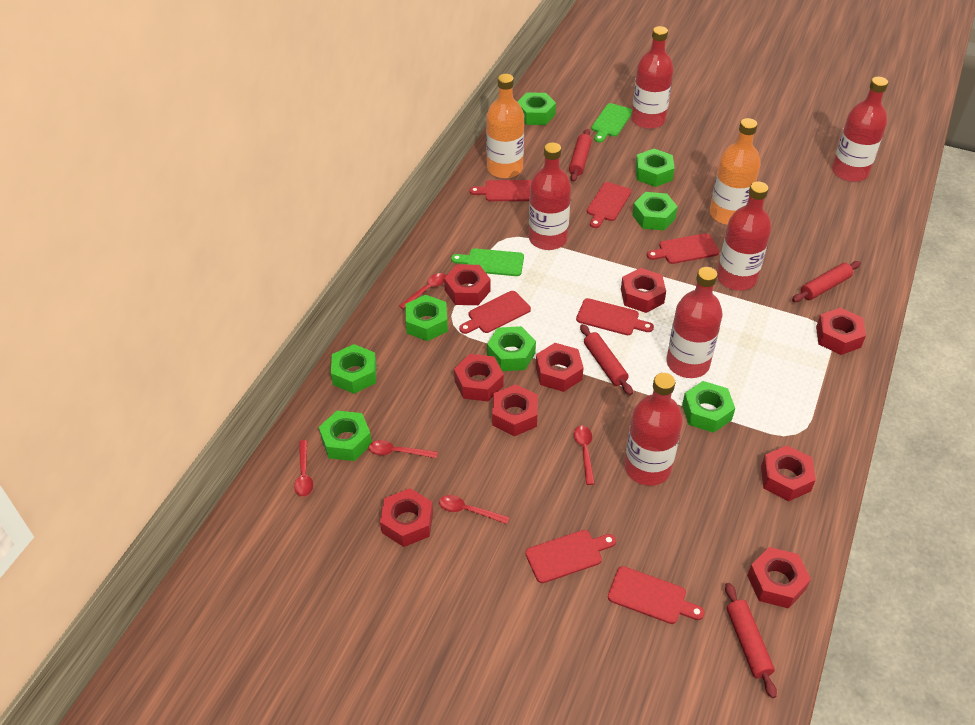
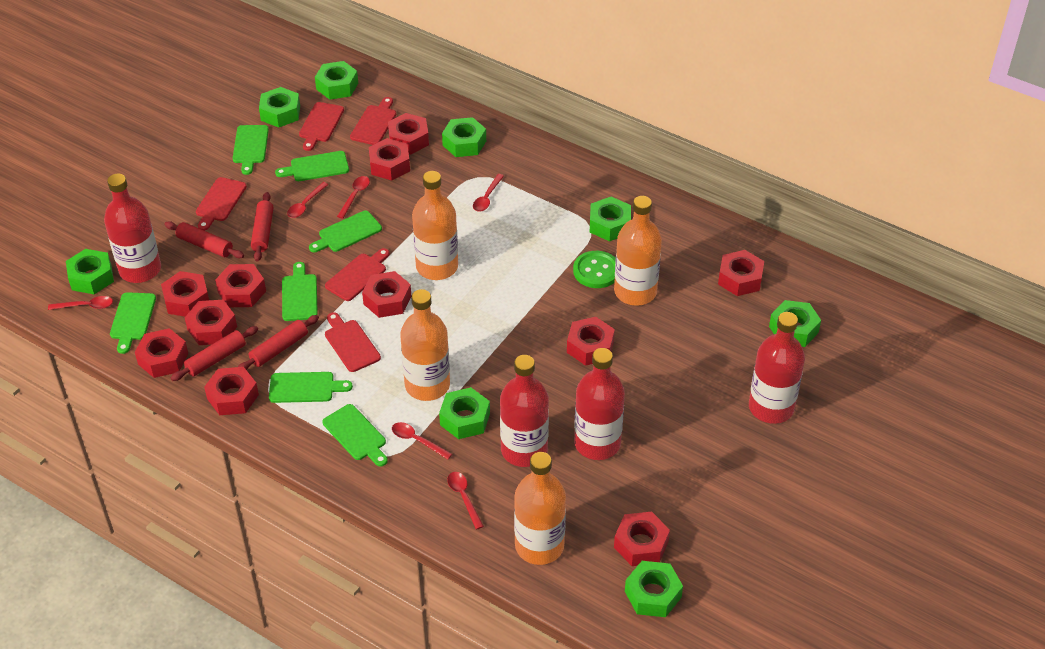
green button: 0 -> 1
green cutting board: 2 -> 7
orange bottle: 2 -> 4
red bottle: 6 -> 4
red cutting board: 7 -> 5
red nut: 9 -> 11
red spoon: 5 -> 6

